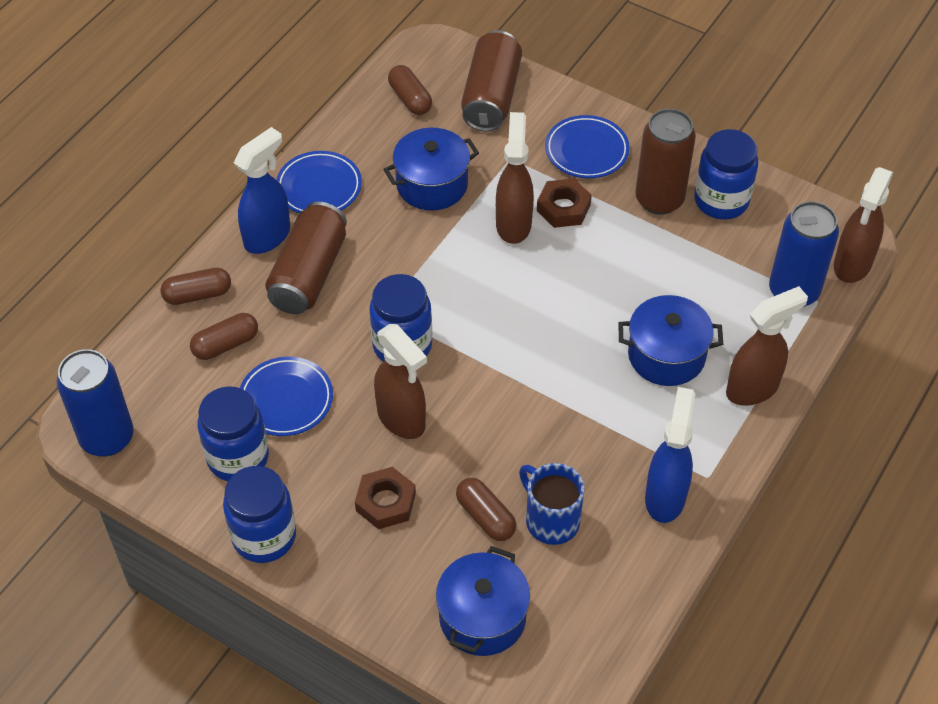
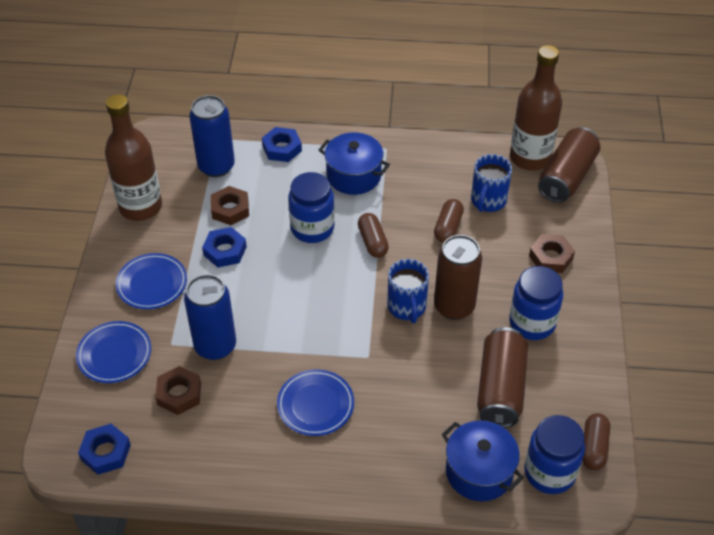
blue jar: 4 -> 3
blue mug: 1 -> 2
blue nut: 0 -> 3
blue pot: 3 -> 2
blue spray bottle: 2 -> 0
brown bottle: 0 -> 2
brown capsule: 4 -> 3
brown nut: 2 -> 3
brown spray bottle: 4 -> 0

